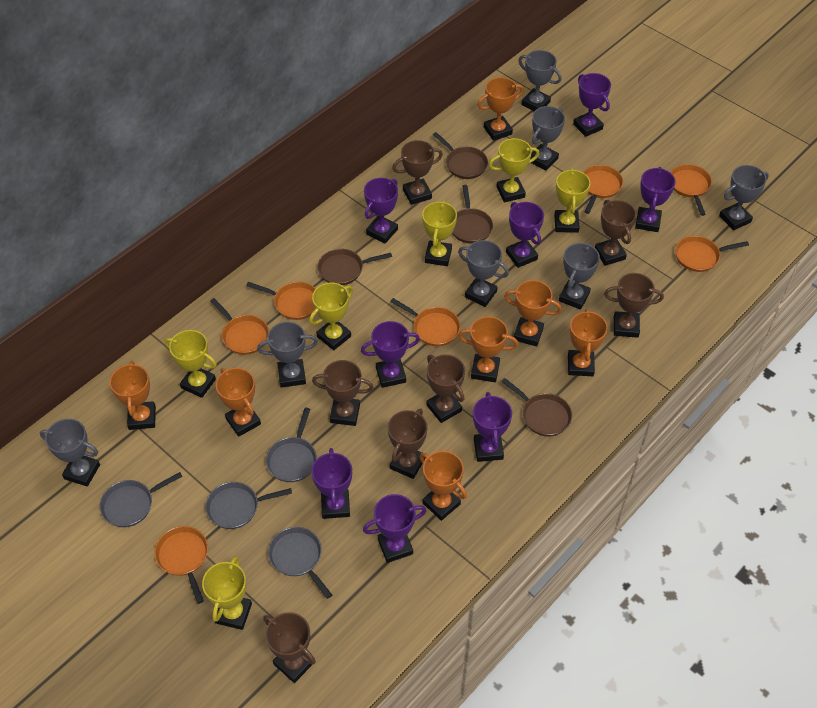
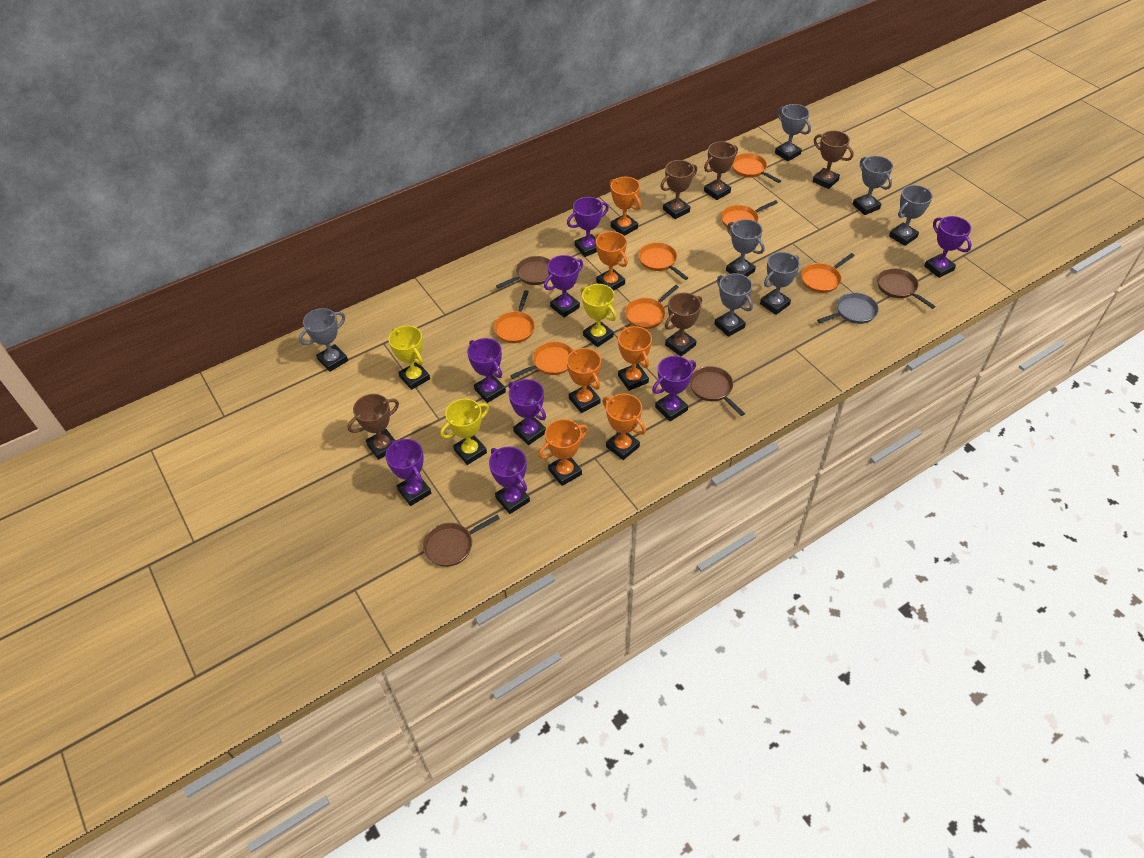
brown trophy: 7 -> 5
grey pan: 4 -> 1
orange trophy: 7 -> 6
yellow trophy: 6 -> 3

